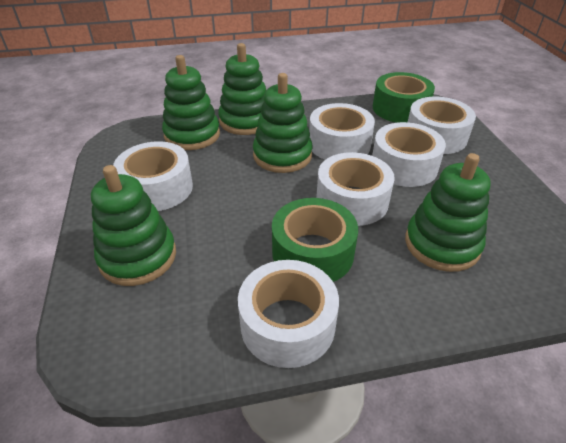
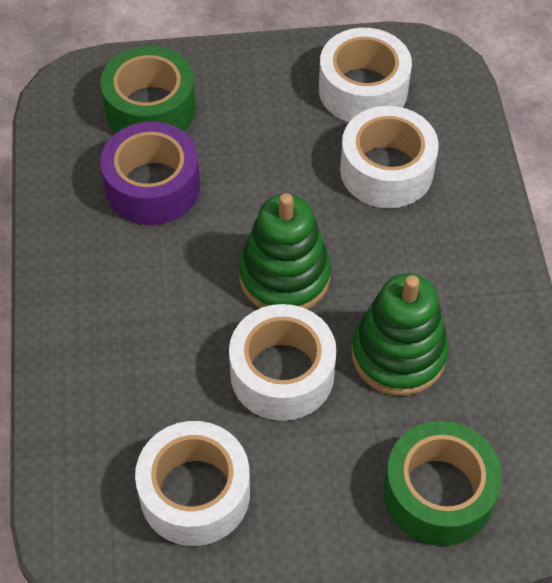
green stacking toy: 5 -> 2
purple tape: 0 -> 1
white tape: 6 -> 4

